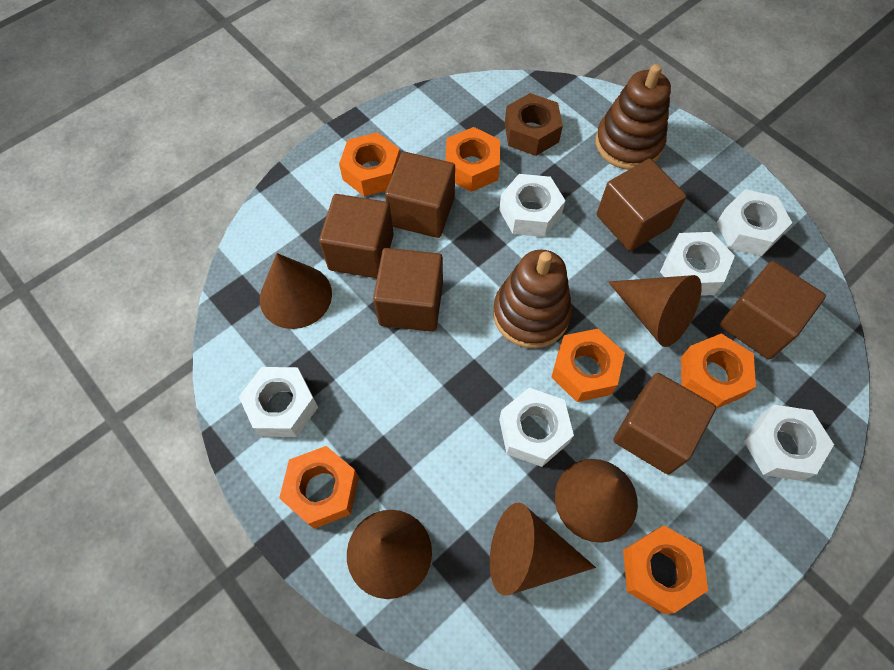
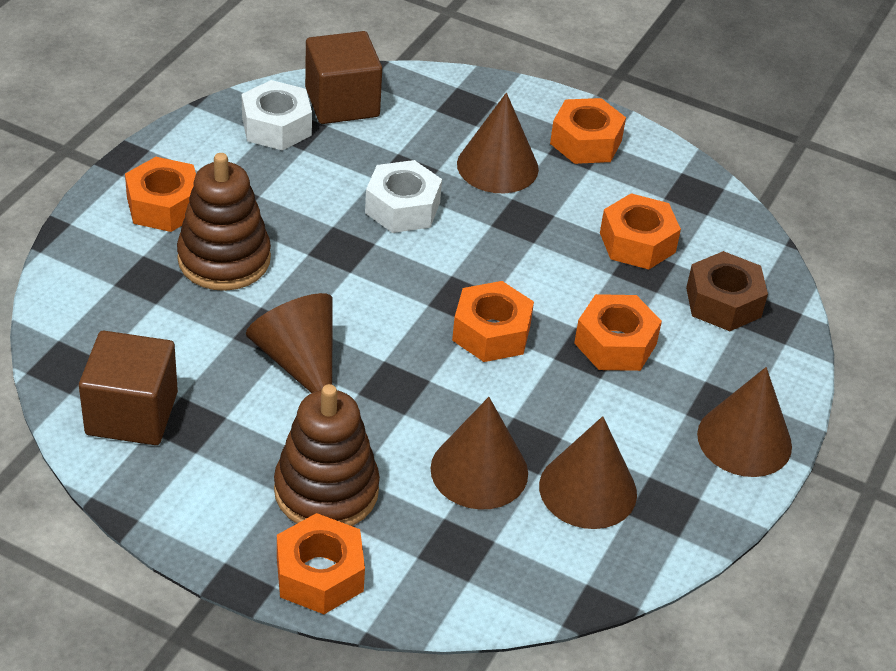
brown cube: 6 -> 2
white nut: 6 -> 2

